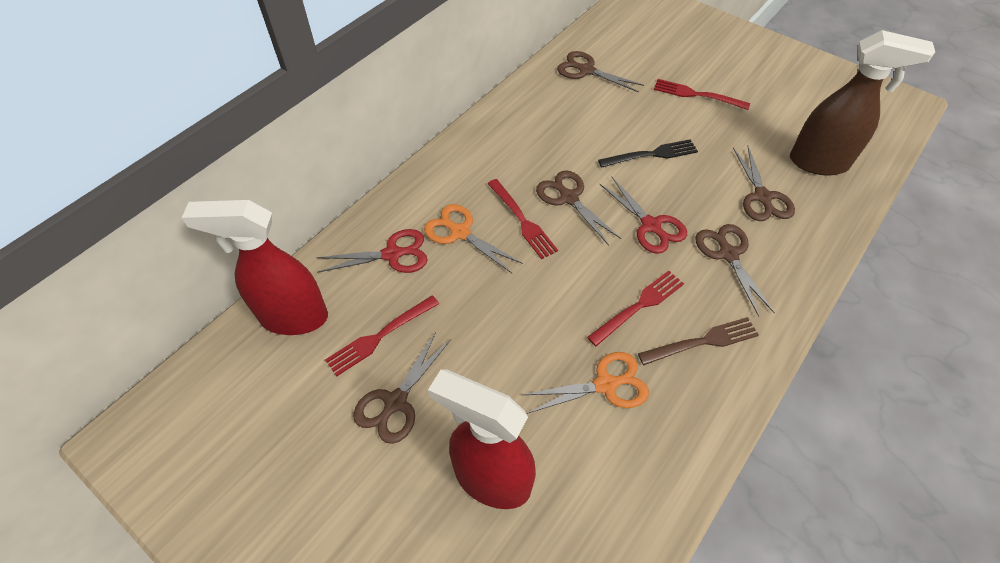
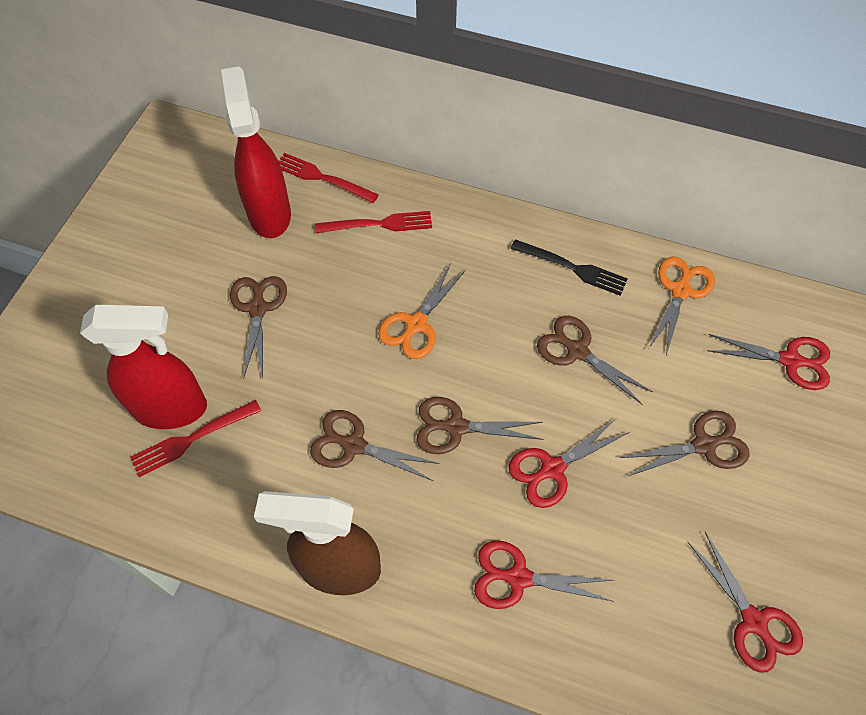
brown fork: 1 -> 0
red fork: 4 -> 3
red scissors: 2 -> 4

